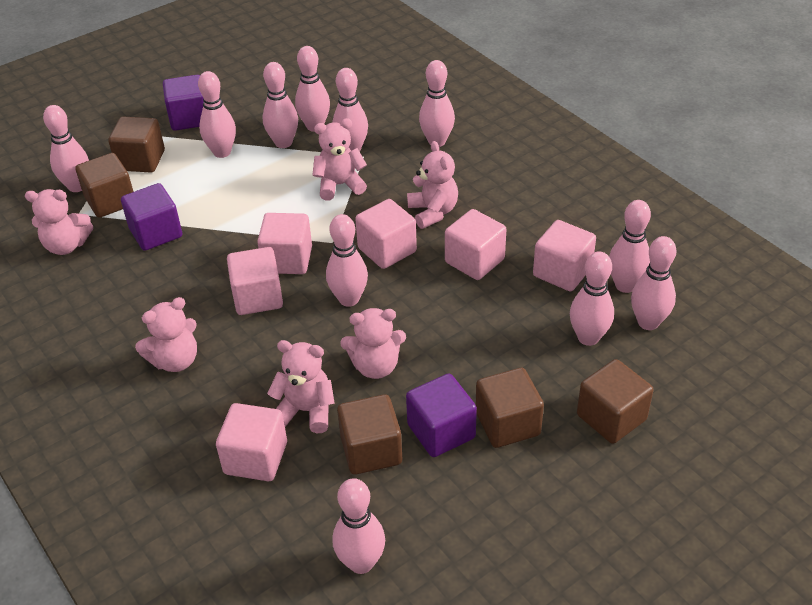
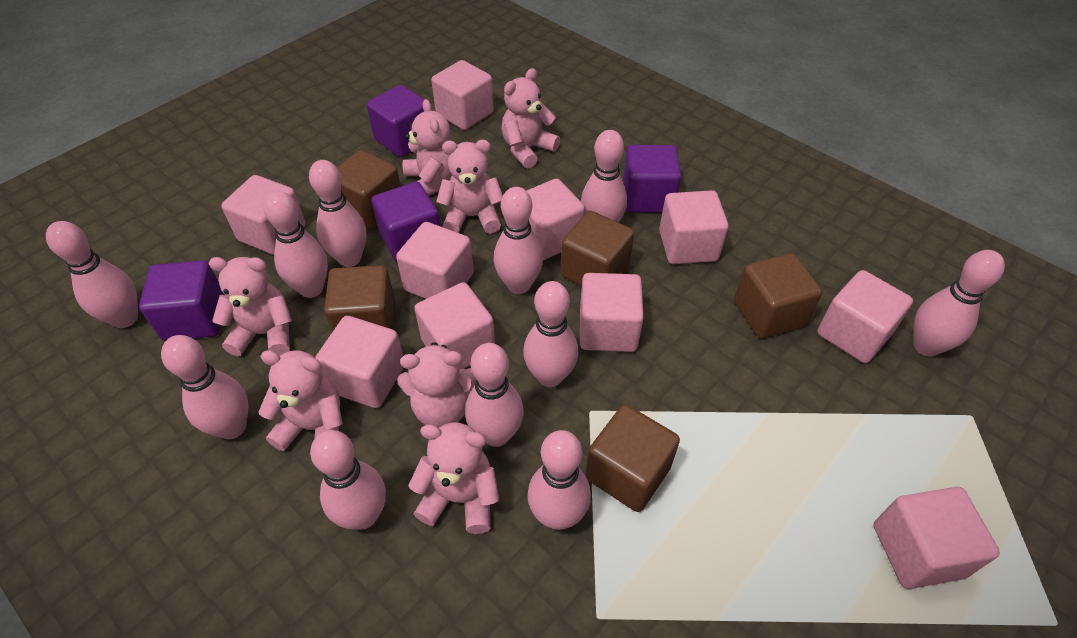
pink cube: 6 -> 10
pink teddy bear: 6 -> 7
purple cube: 3 -> 4

